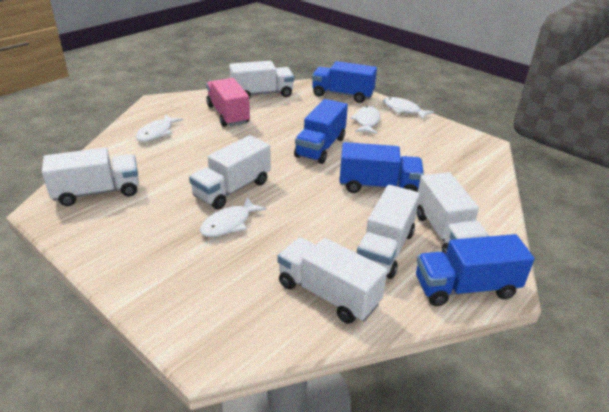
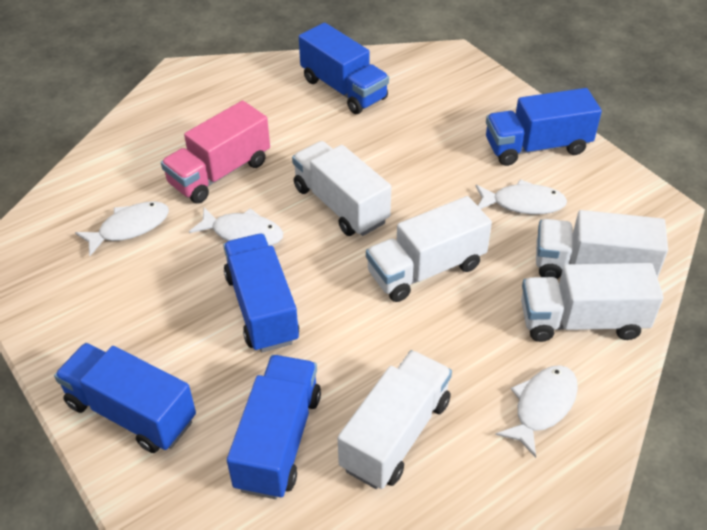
blue truck: 4 -> 5
white truck: 6 -> 5

